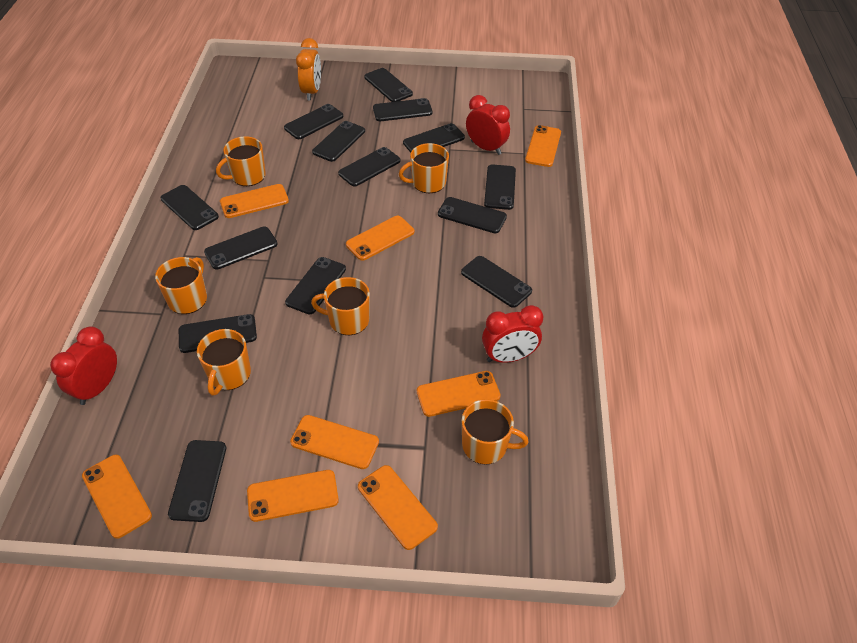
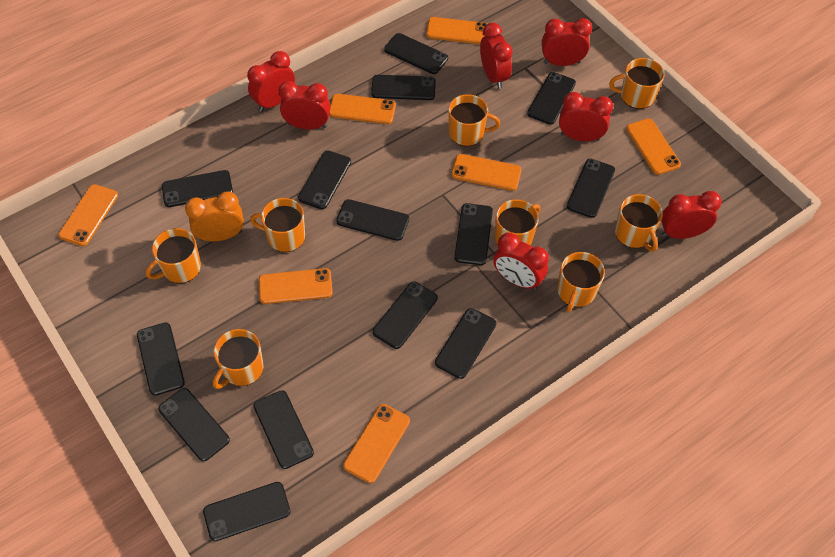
orange mug: 6 -> 8
orange phone: 8 -> 7
red clock: 3 -> 7

